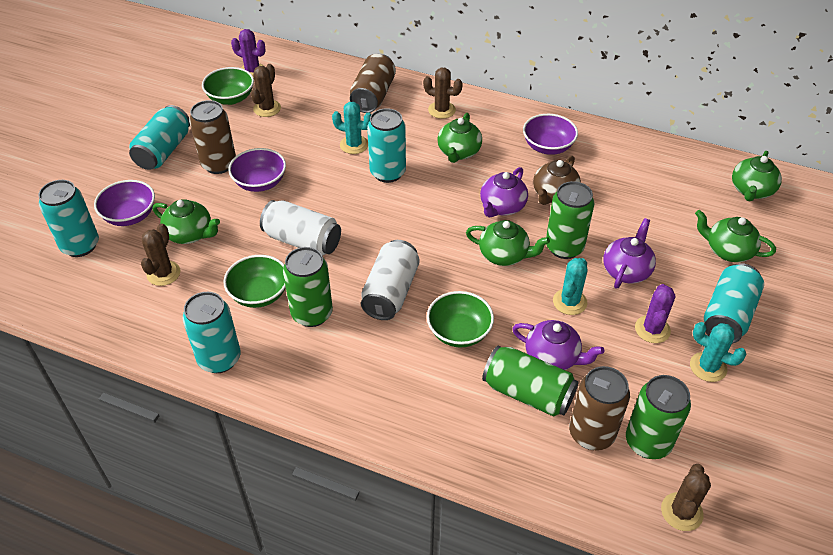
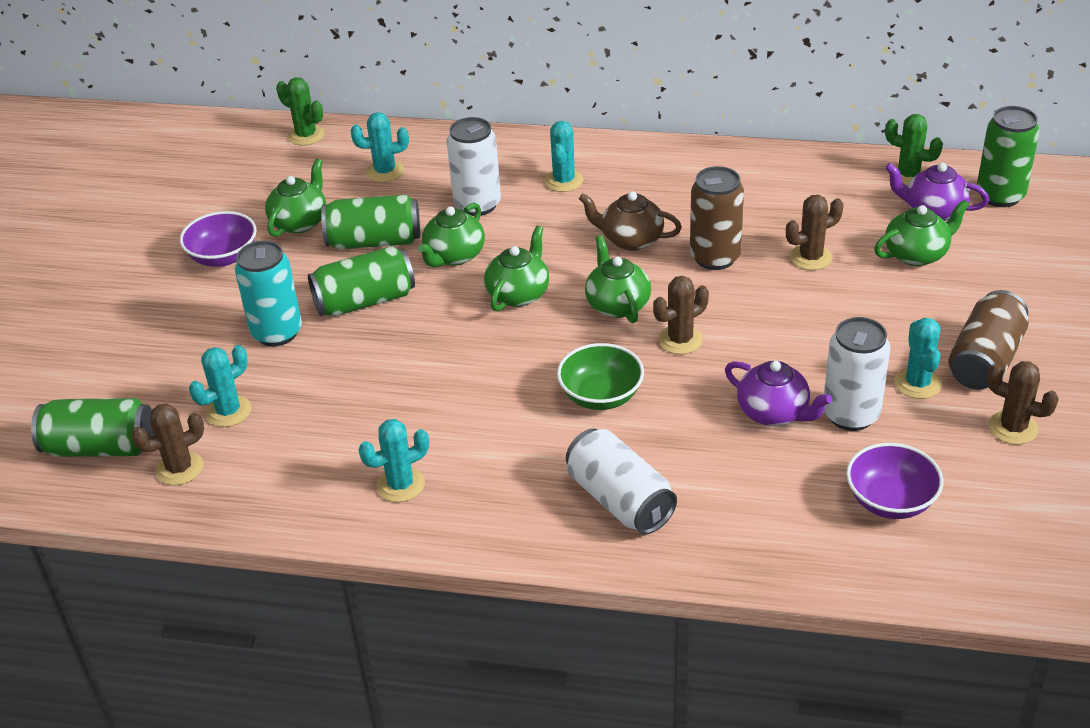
brown can: 3 -> 2
green bowl: 3 -> 1
green cactus: 0 -> 2
purple bowl: 3 -> 2
purple cactus: 2 -> 0
purple teapot: 3 -> 2
turquoise cactus: 3 -> 5
turquoise can: 5 -> 1
white can: 2 -> 3

